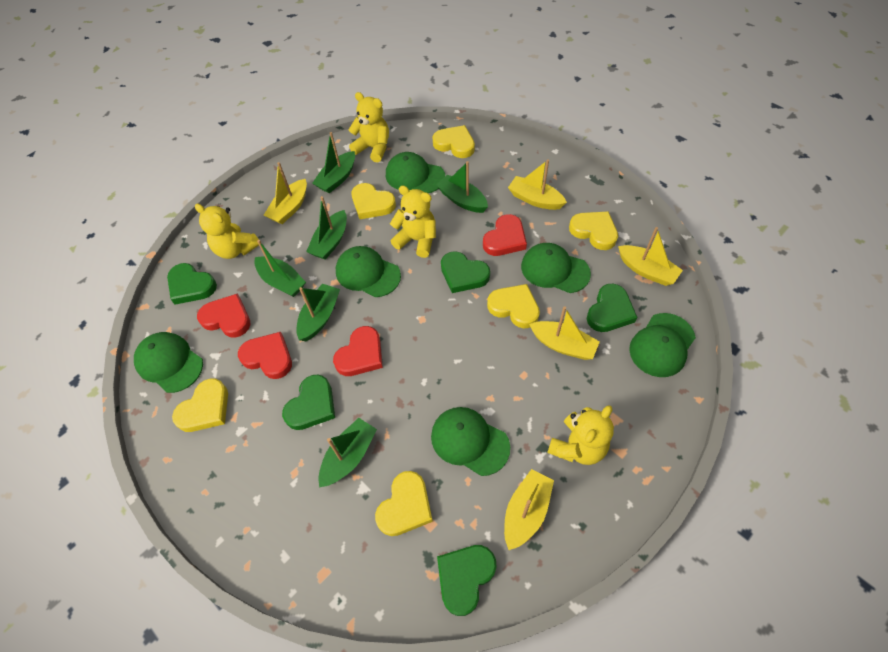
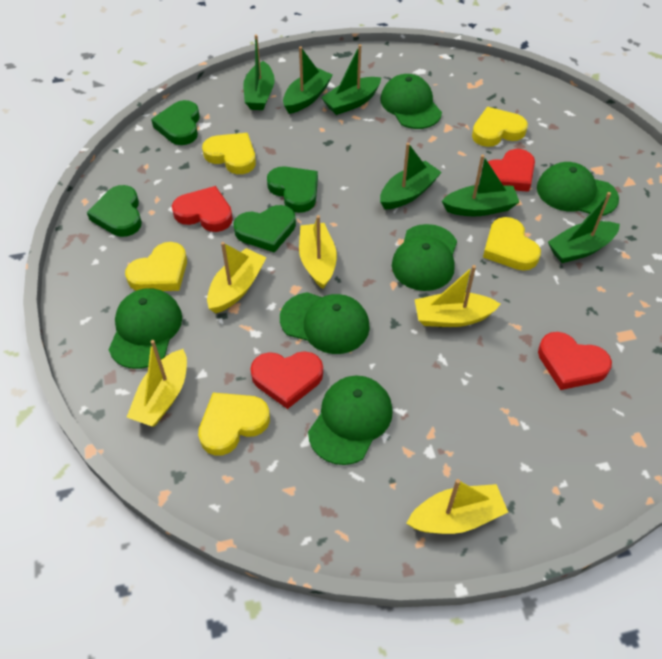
green heart: 5 -> 4
yellow heart: 6 -> 5
yellow teddy bear: 4 -> 0

